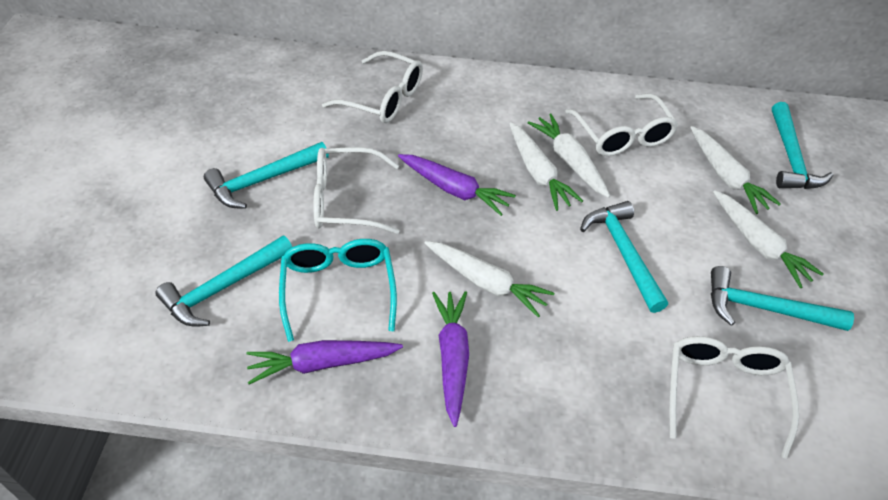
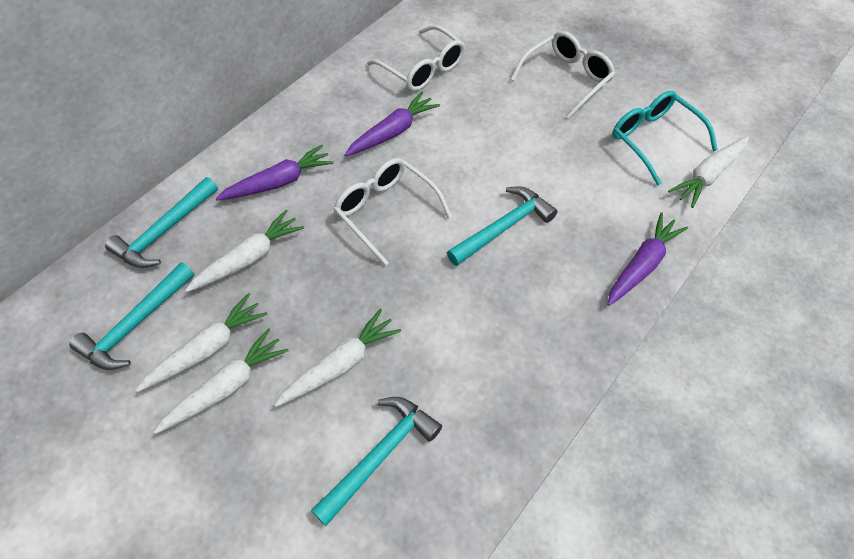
turquoise hammer: 5 -> 4
white glasses: 4 -> 3

